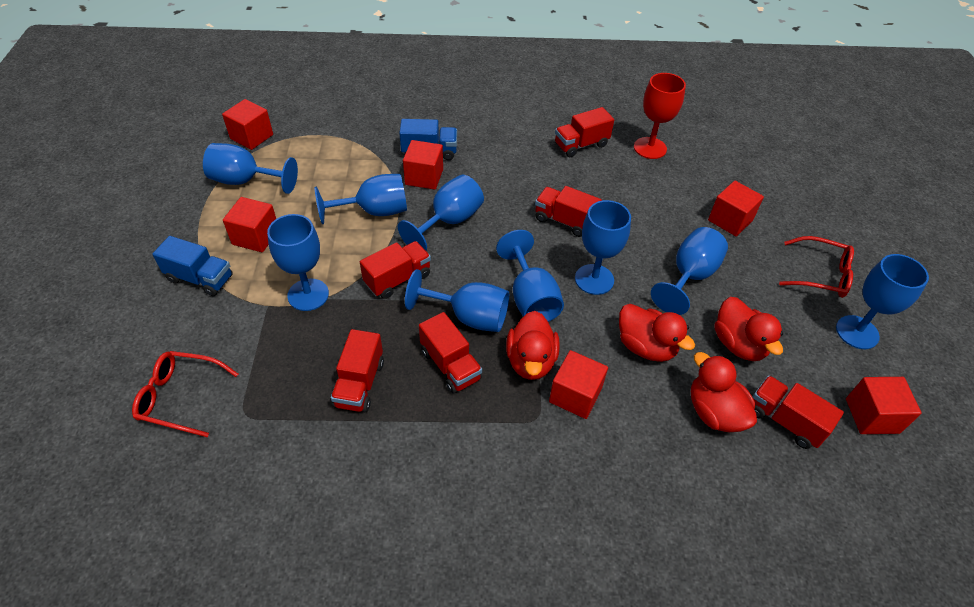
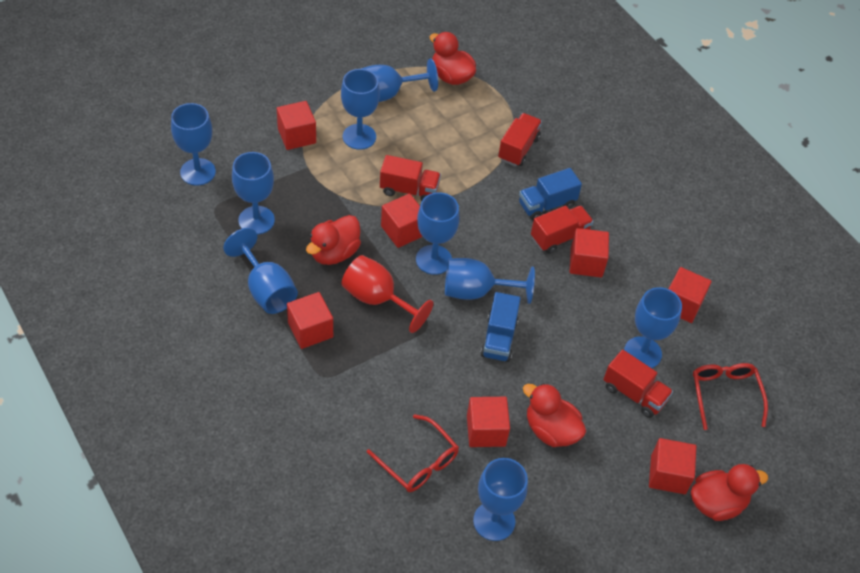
red cube: 6 -> 7
red truck: 6 -> 4

